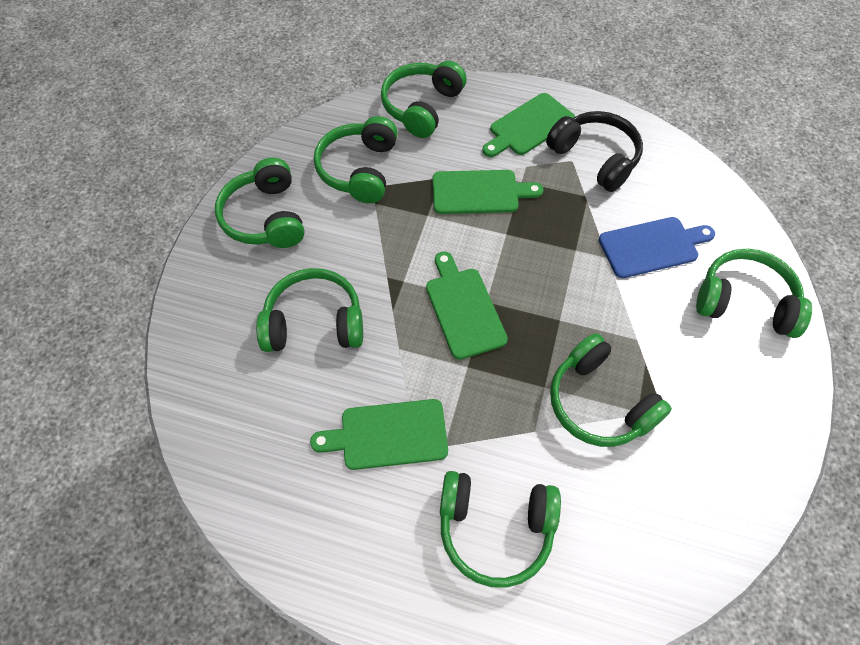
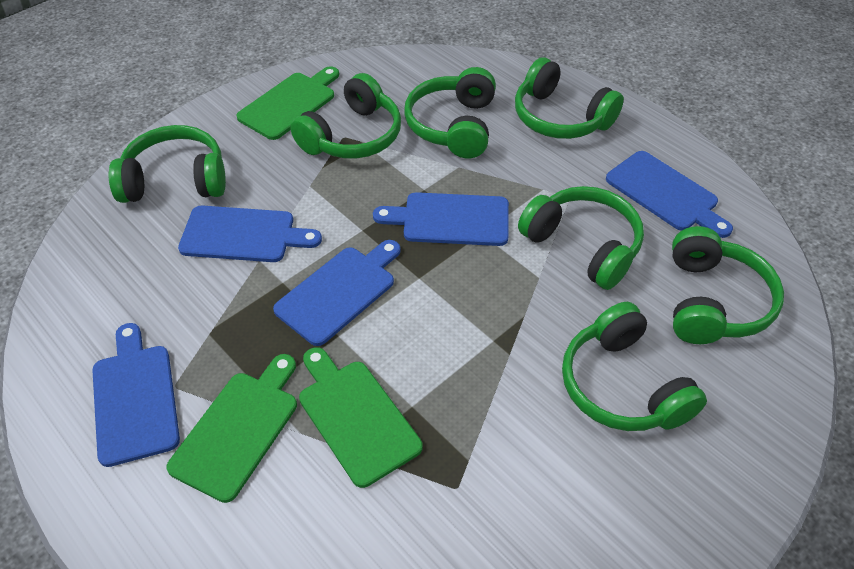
black headphones: 1 -> 0
blue cutting board: 1 -> 5
green cutting board: 4 -> 3

